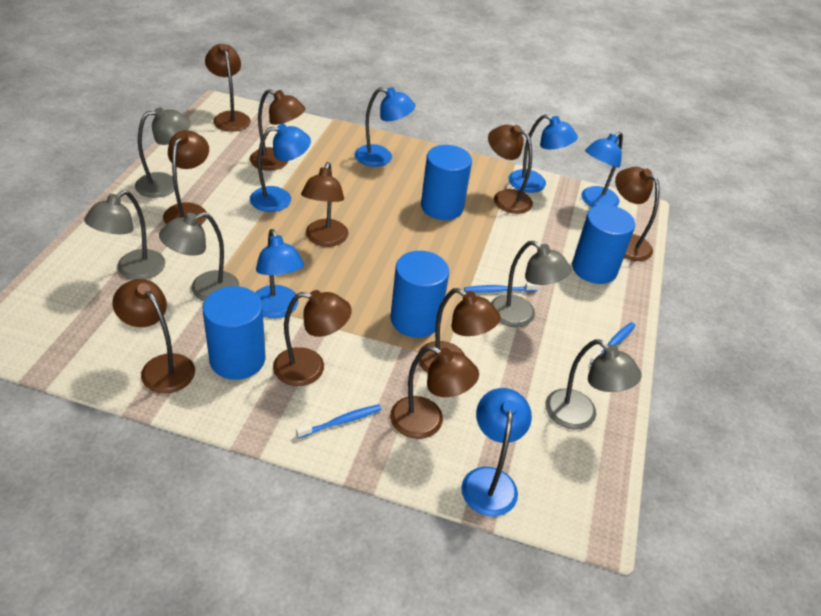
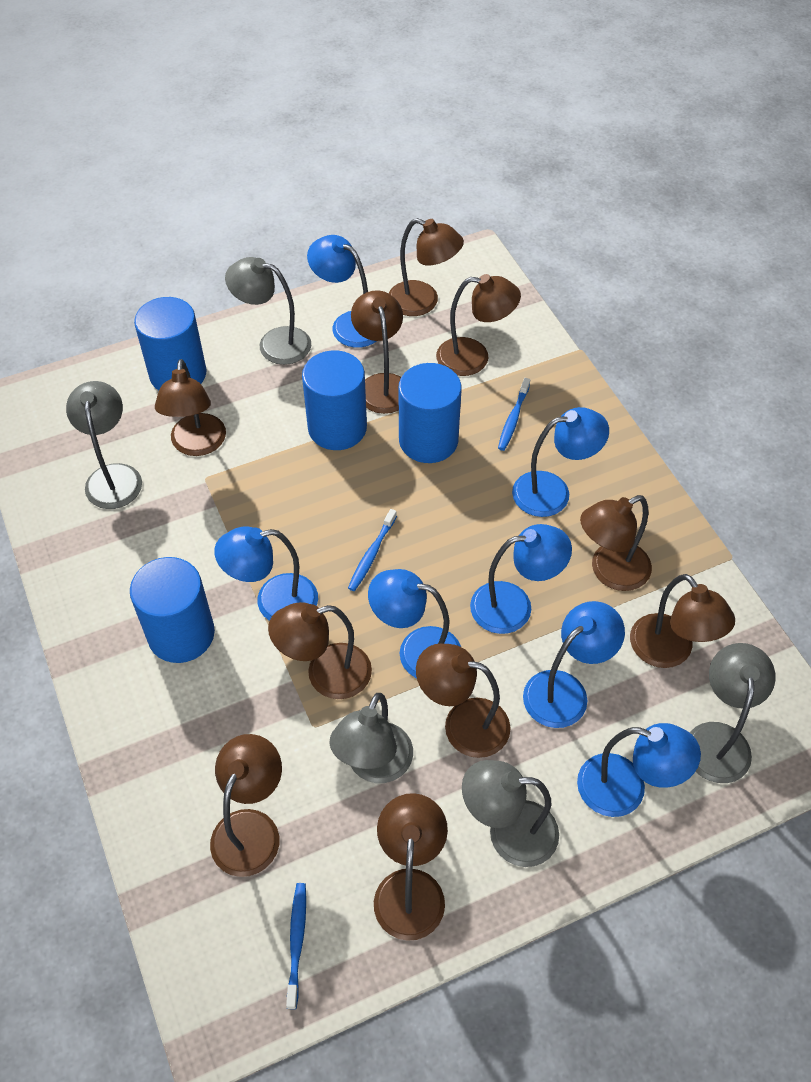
blue lamp: 6 -> 7

